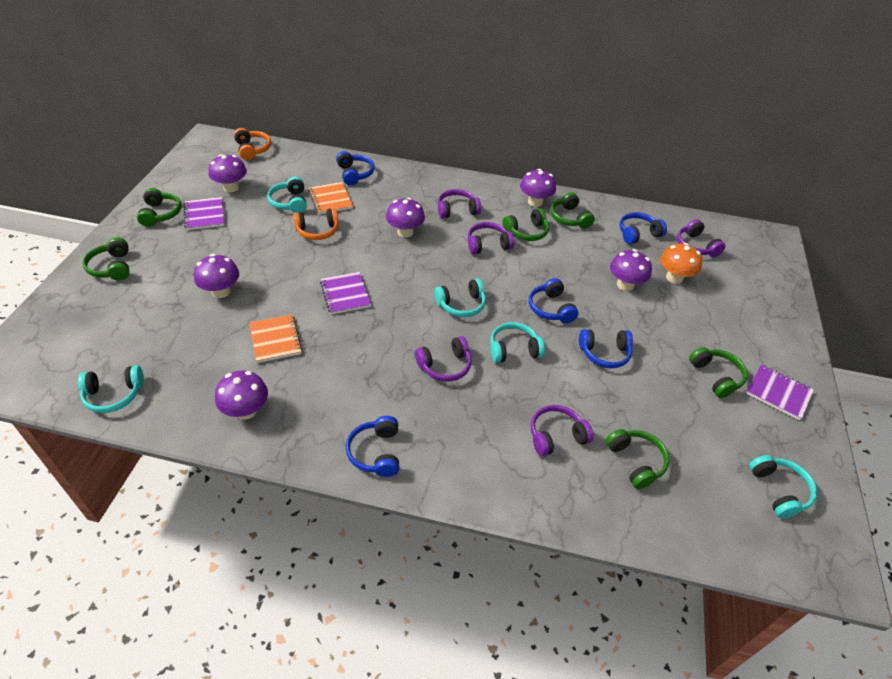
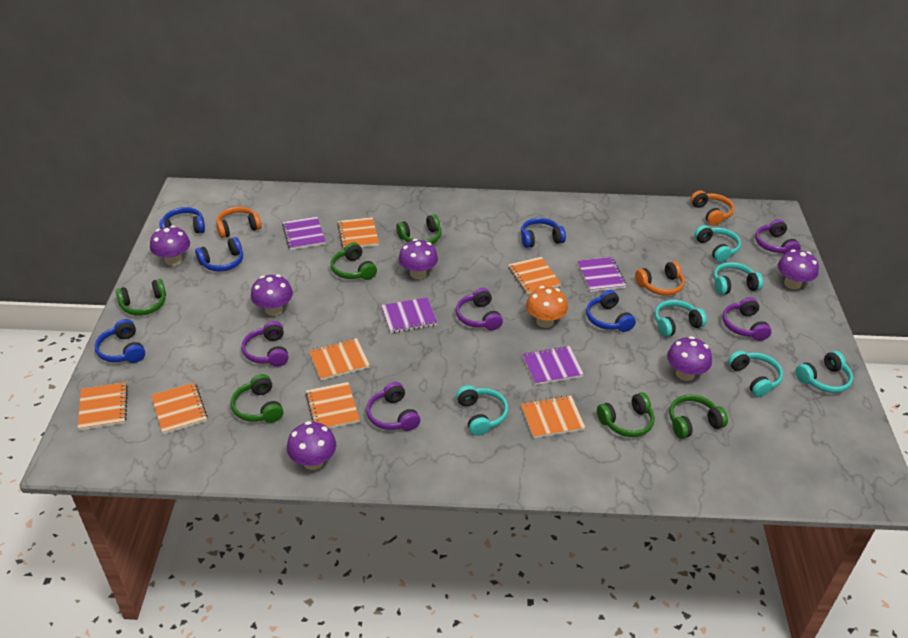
orange headphones: 2 -> 3
orange notebook: 2 -> 7
purple notebook: 3 -> 4
turquoise headphones: 5 -> 6

